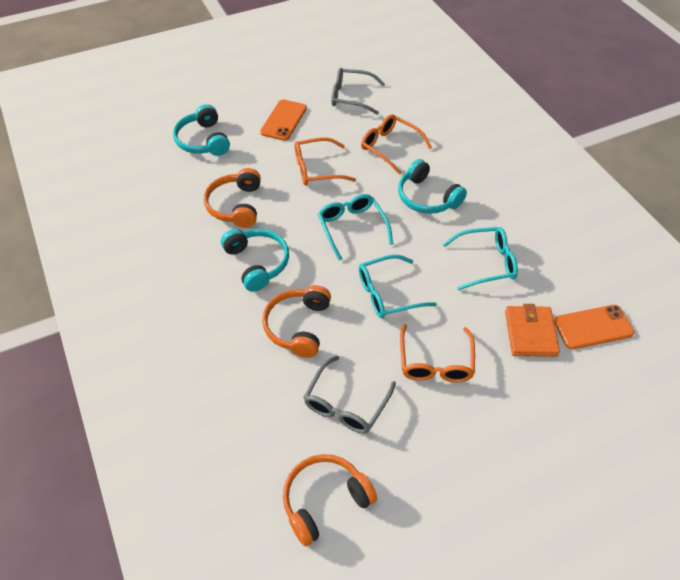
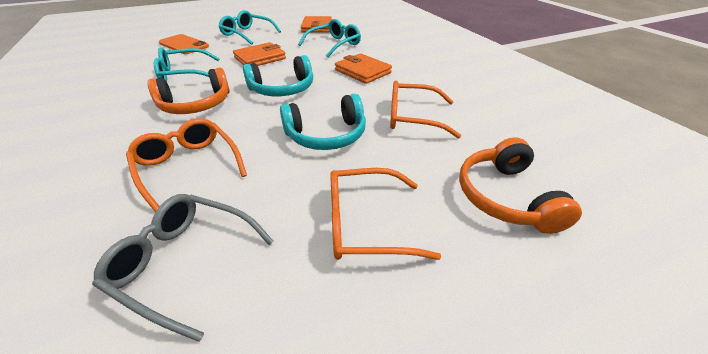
grey glasses: 2 -> 1
orange headphones: 3 -> 2
orange phone: 2 -> 1
orange wallet: 1 -> 3
turquoise headphones: 3 -> 2

